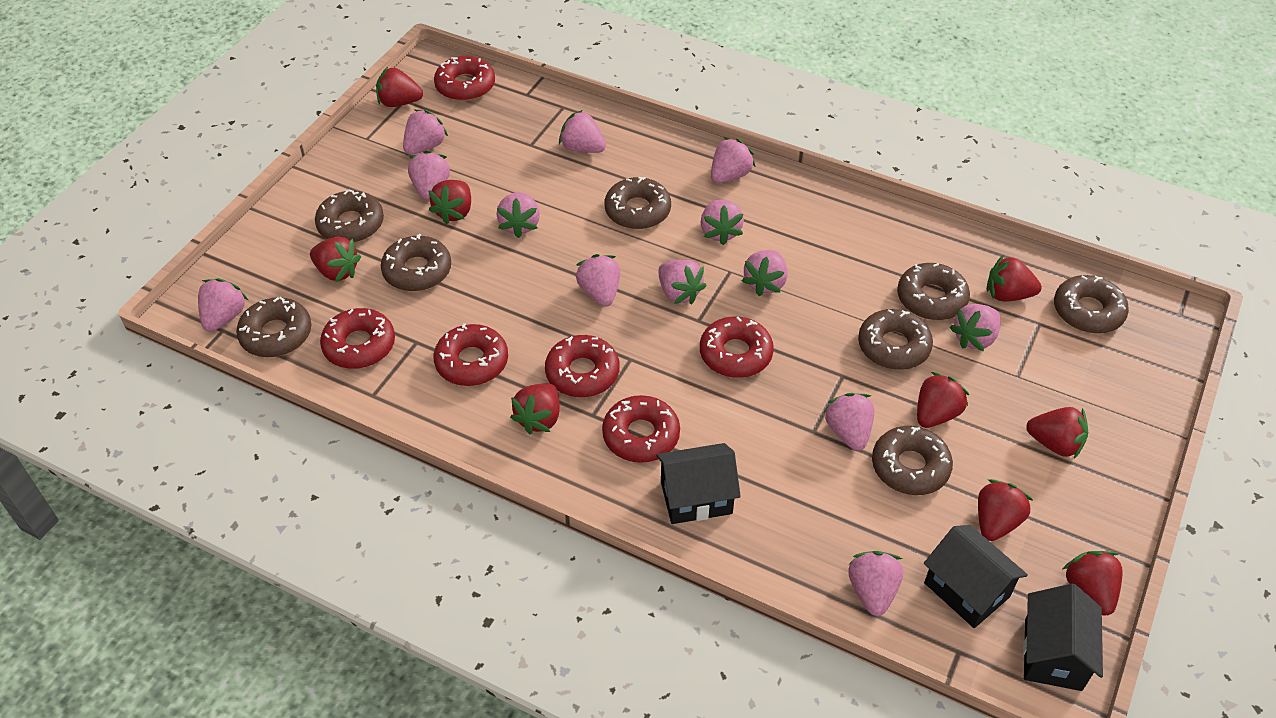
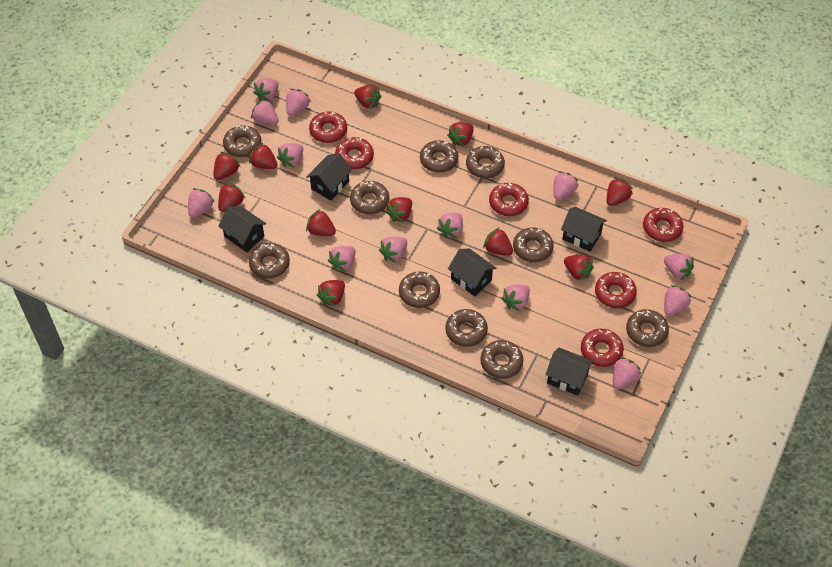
black house: 3 -> 5
brown donut: 8 -> 10
red strawberry: 9 -> 11

